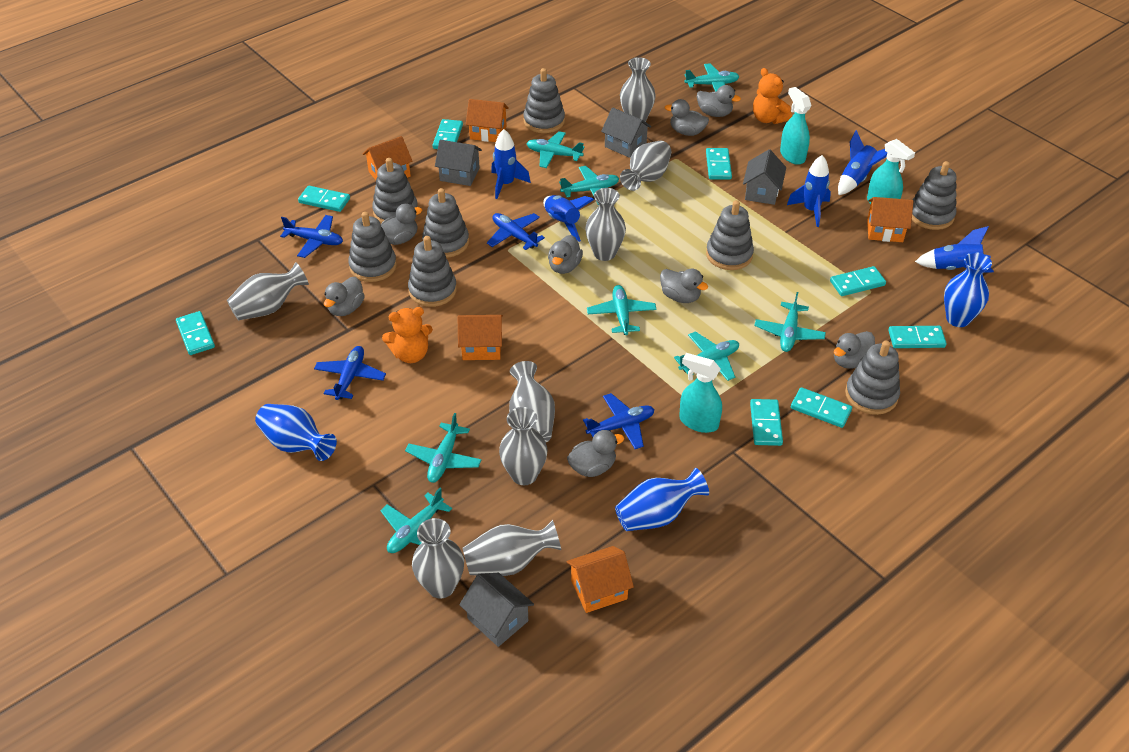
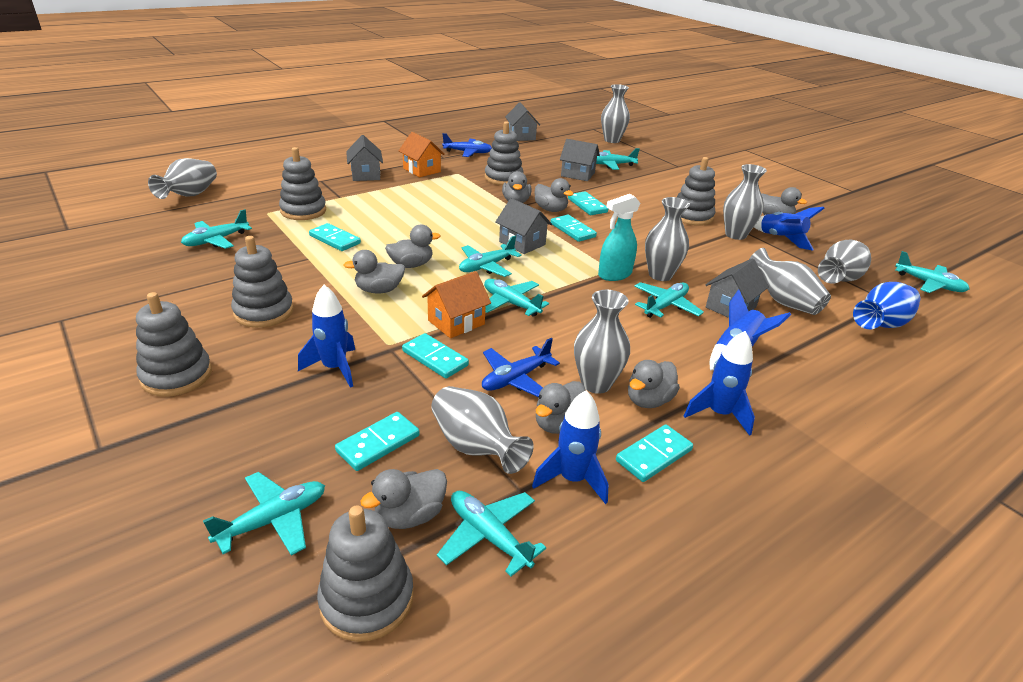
blue plane: 4 -> 2
blue vase: 3 -> 1
grey house: 4 -> 5
grey stacking toy: 8 -> 6
orange house: 5 -> 2
orange teddy bear: 2 -> 0
turquoise domino: 8 -> 6
turquoise spray bottle: 3 -> 1

